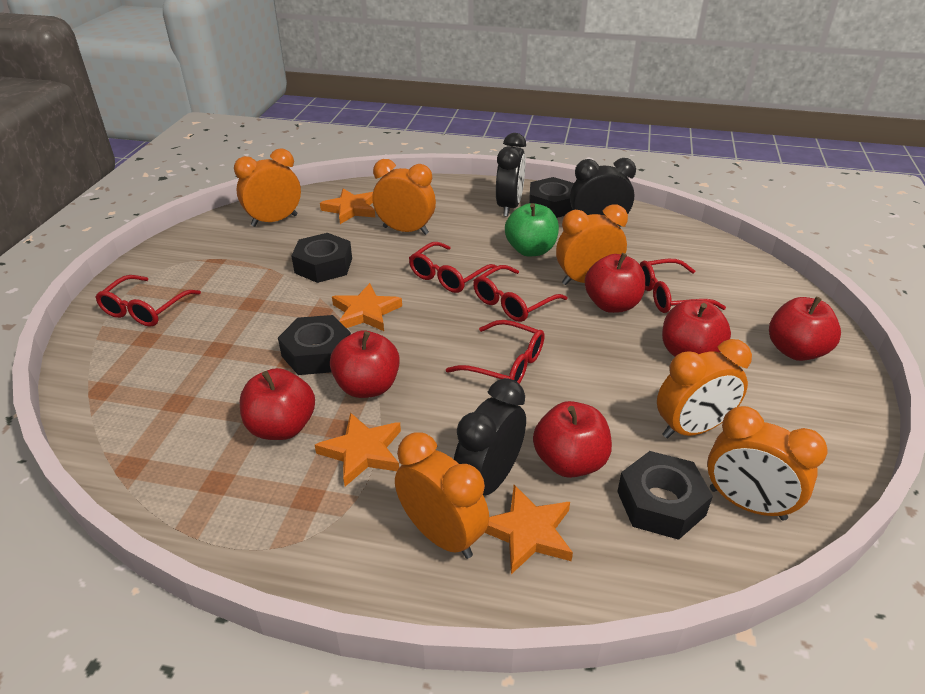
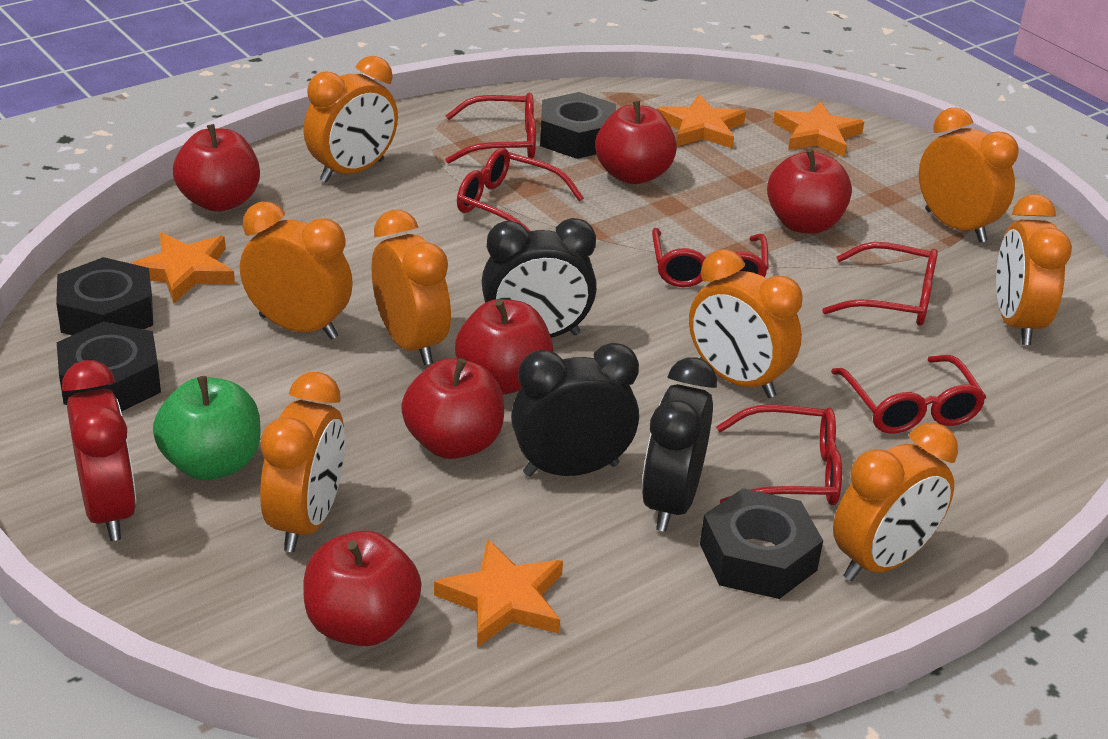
orange clock: 6 -> 8
red clock: 0 -> 1
red glasses: 5 -> 6

